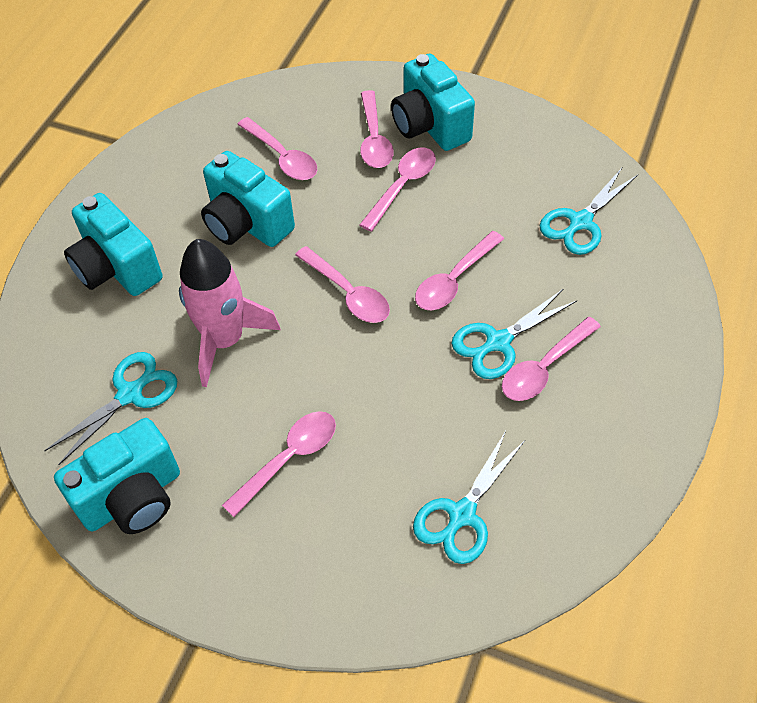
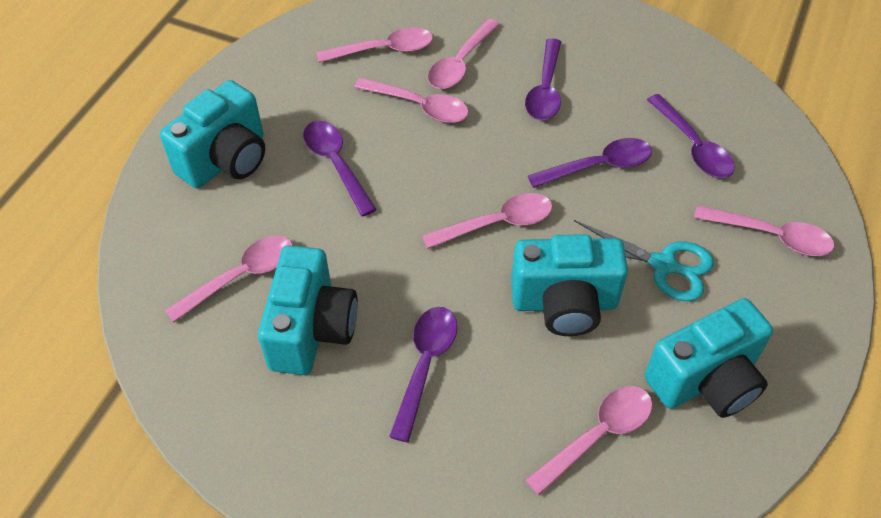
pink rocket: 1 -> 0
purple spoon: 0 -> 5
turquoise scissors: 4 -> 1

